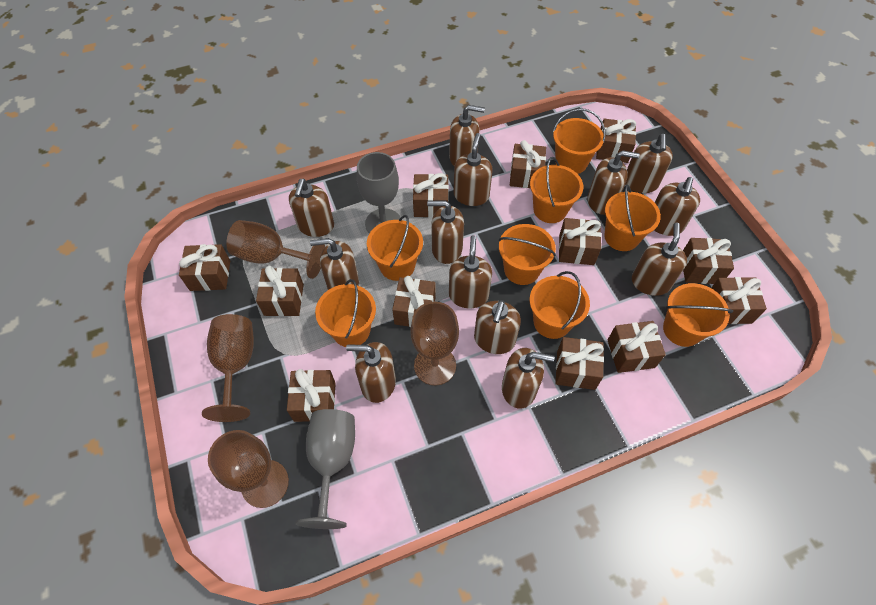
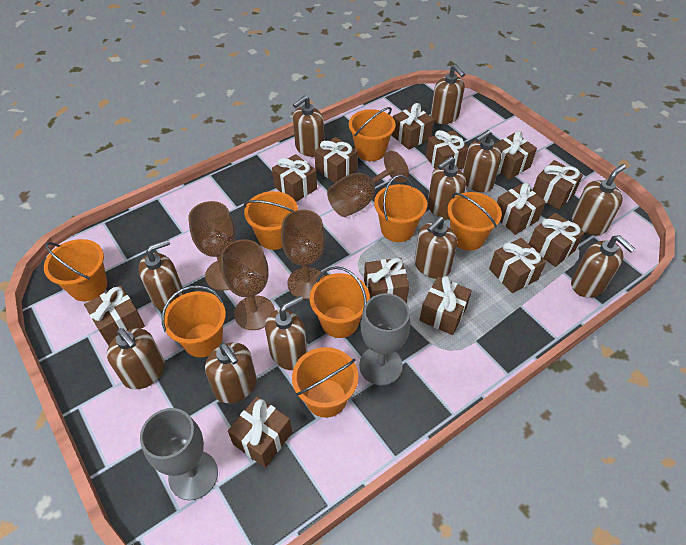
brown gift: 12 -> 13
brown soap dispenser: 13 -> 11

